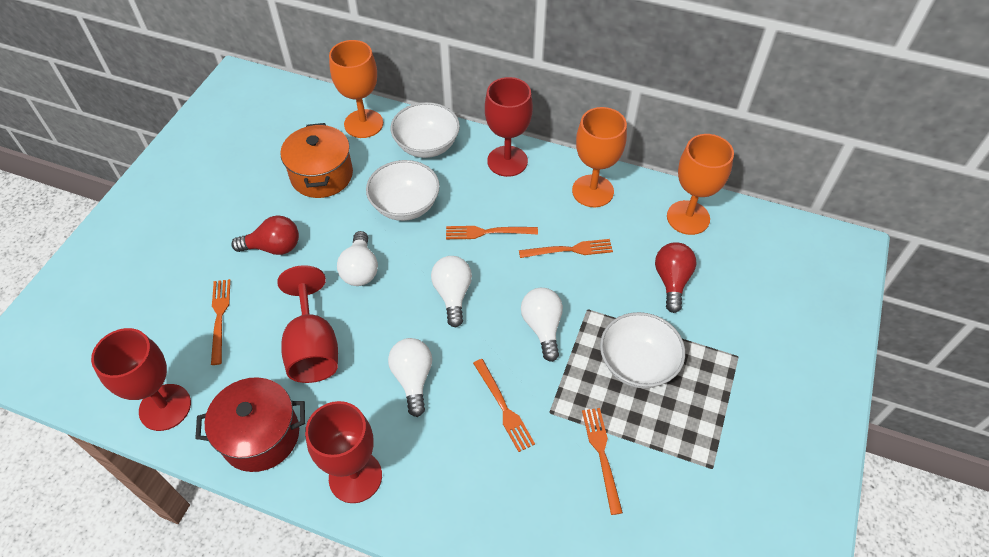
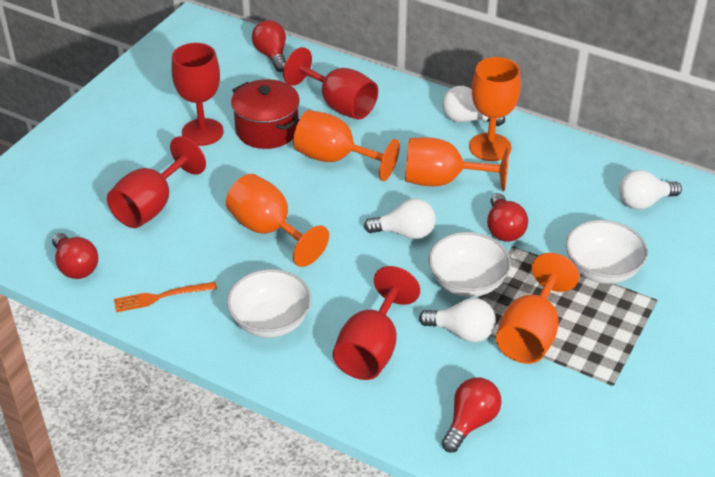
orange fork: 5 -> 1
orange goblet: 3 -> 5
orange pot: 1 -> 0
red light bulb: 2 -> 4

